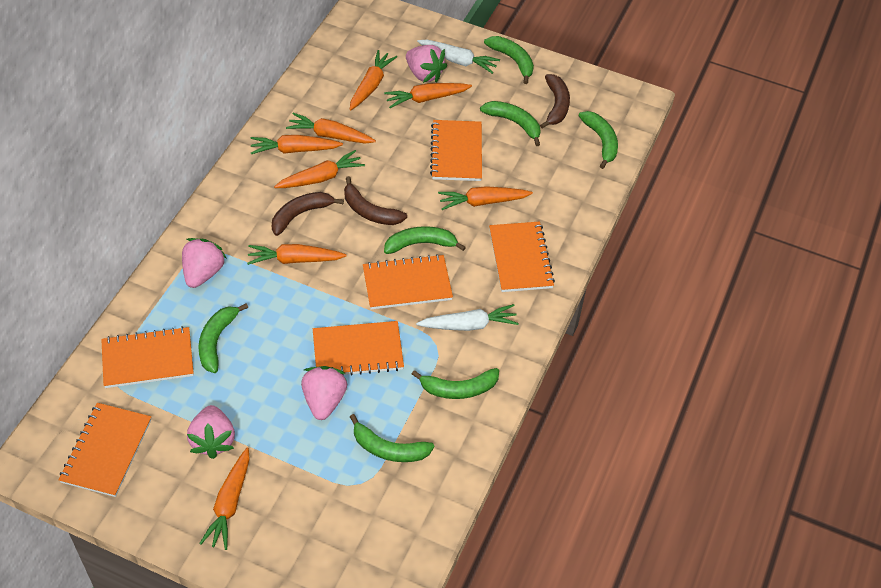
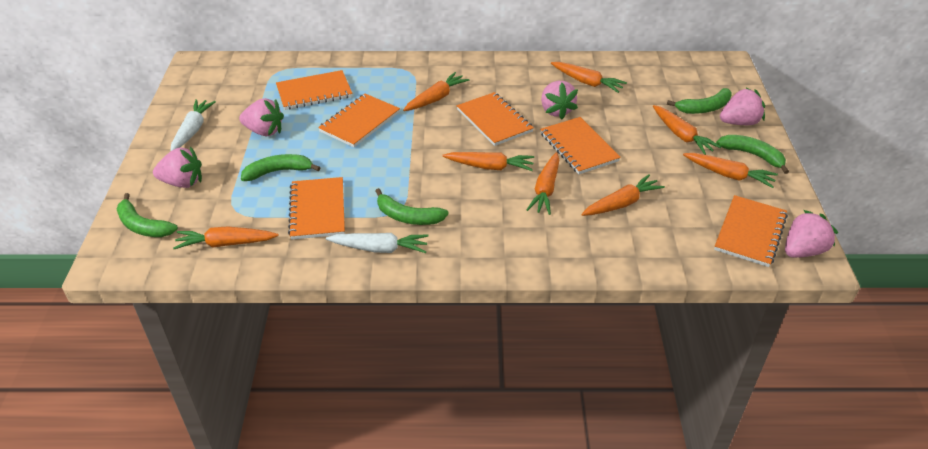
brown banana: 3 -> 0
green banana: 7 -> 5
pink strawberry: 4 -> 5

